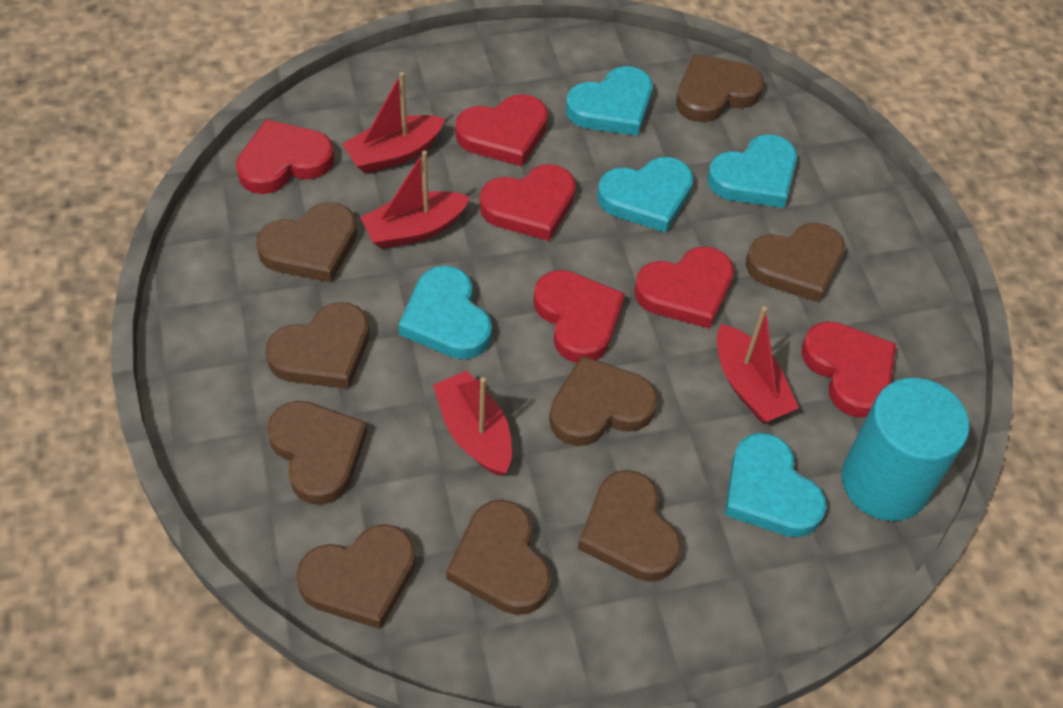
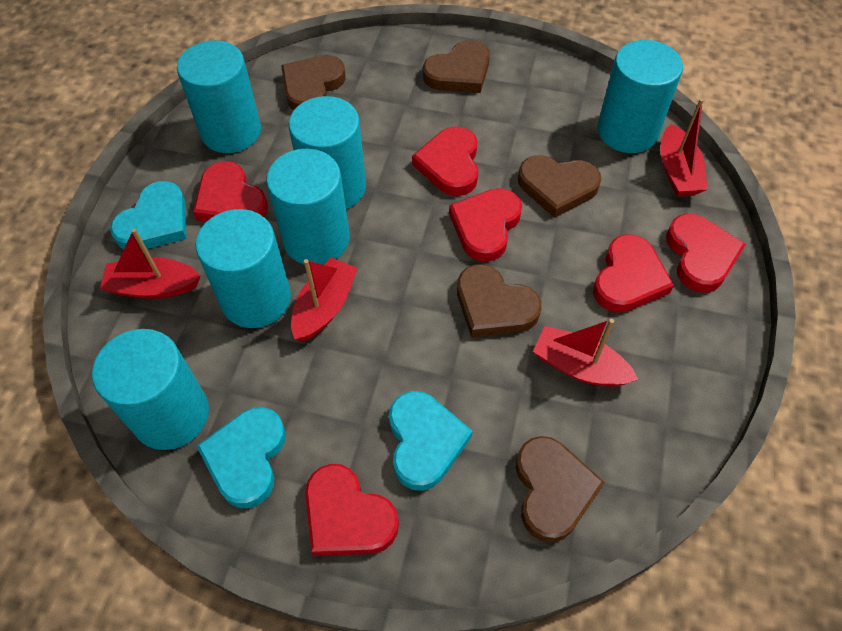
brown heart: 9 -> 5
turquoise cylinder: 1 -> 6
turquoise heart: 5 -> 3

